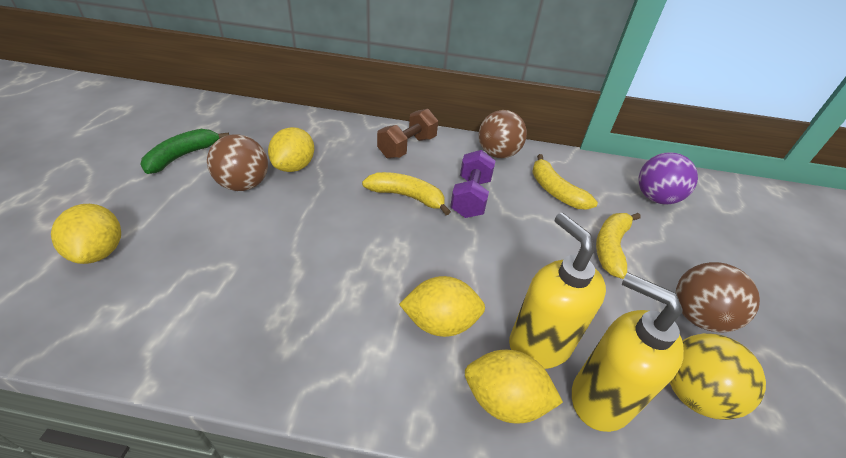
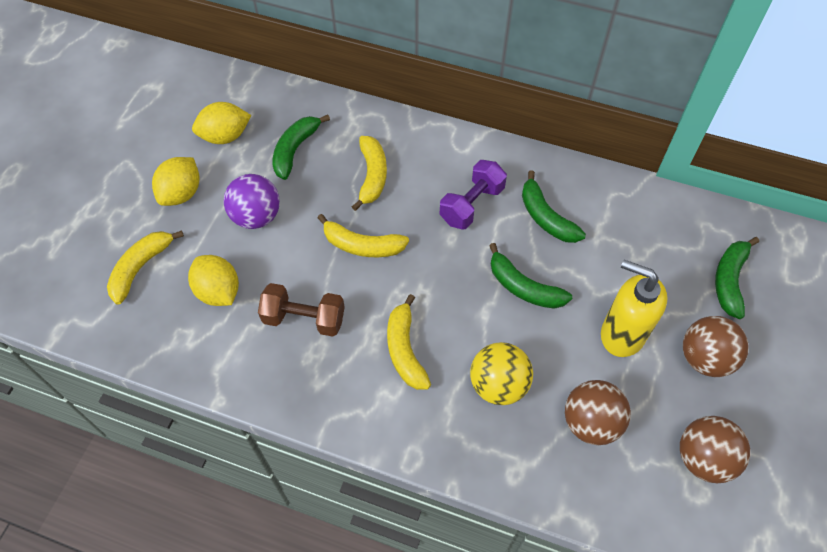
green banana: 1 -> 4
yellow banana: 3 -> 4
yellow lemon: 4 -> 3
yellow soap dispenser: 2 -> 1

